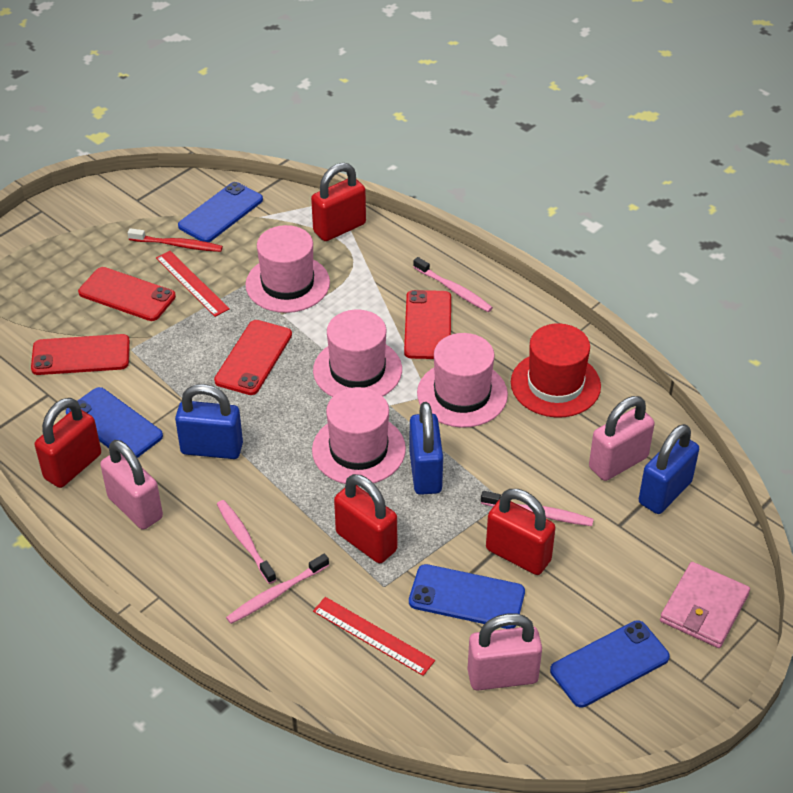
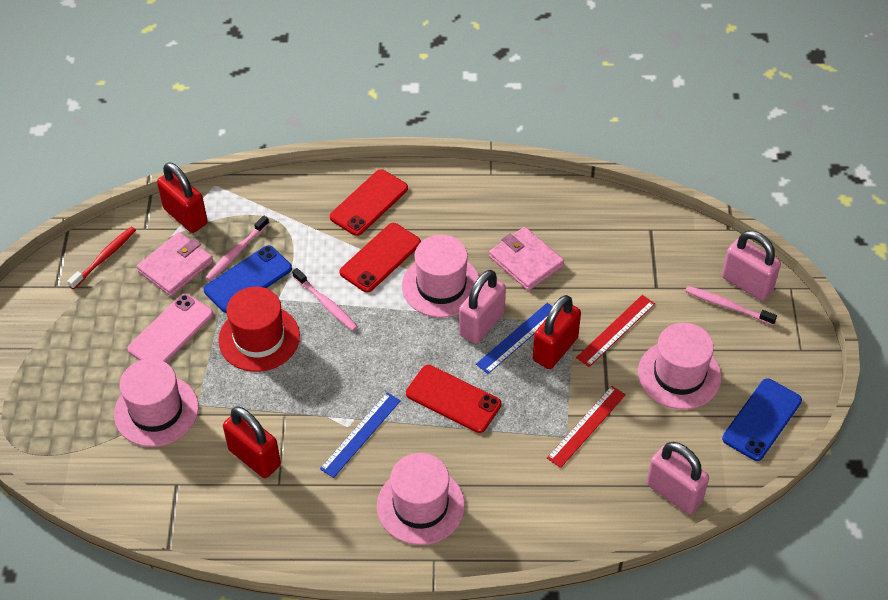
blue padlock: 3 -> 0
blue phone: 4 -> 2
blue ruler: 0 -> 2
pink phone: 0 -> 1
pink toothbrush: 4 -> 3
pink wallet: 1 -> 2
red padlock: 4 -> 3
red phone: 4 -> 3

